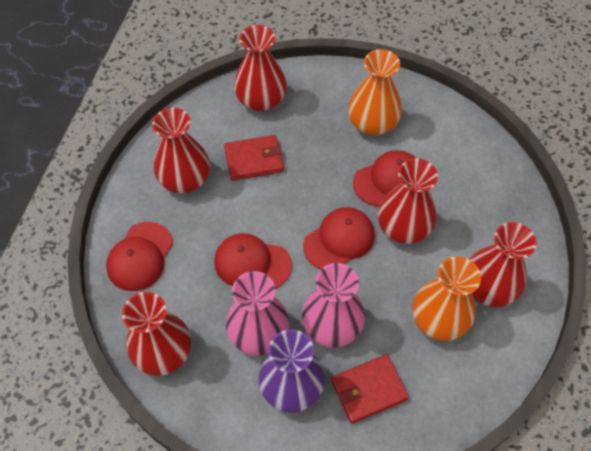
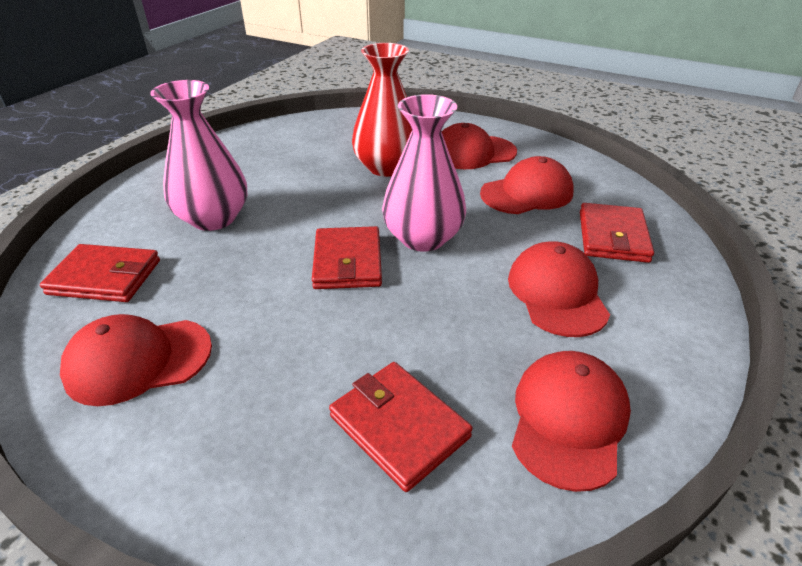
orange vase: 2 -> 0
purple vase: 1 -> 0
red cap: 4 -> 5
red vase: 5 -> 1
red wallet: 2 -> 4

